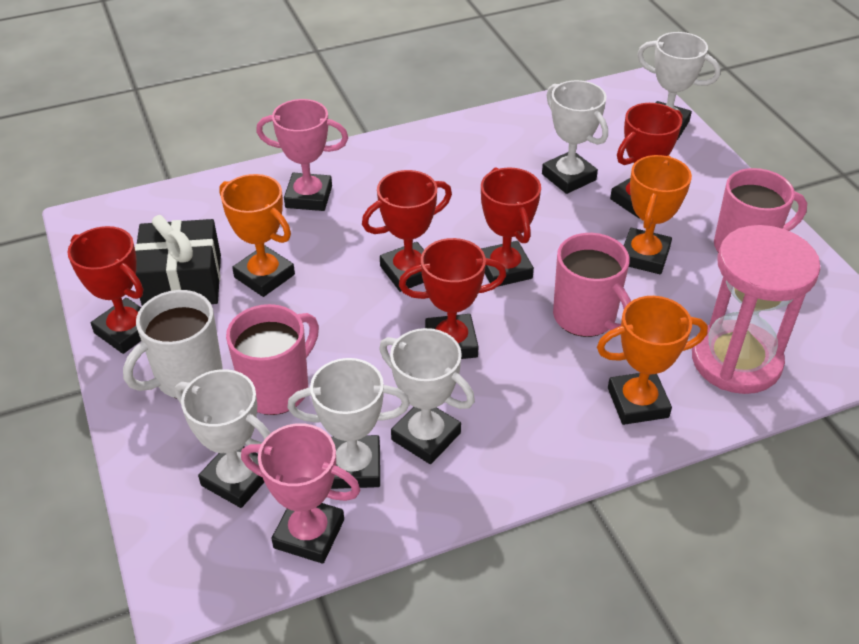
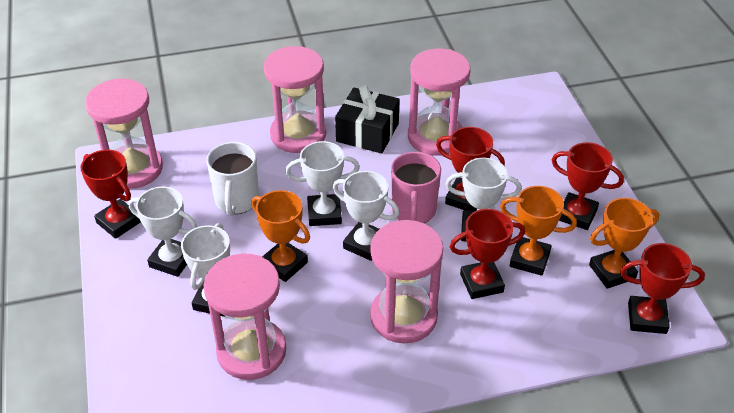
pink hourglass: 1 -> 5
pink mug: 3 -> 1
pink trophy: 2 -> 0

